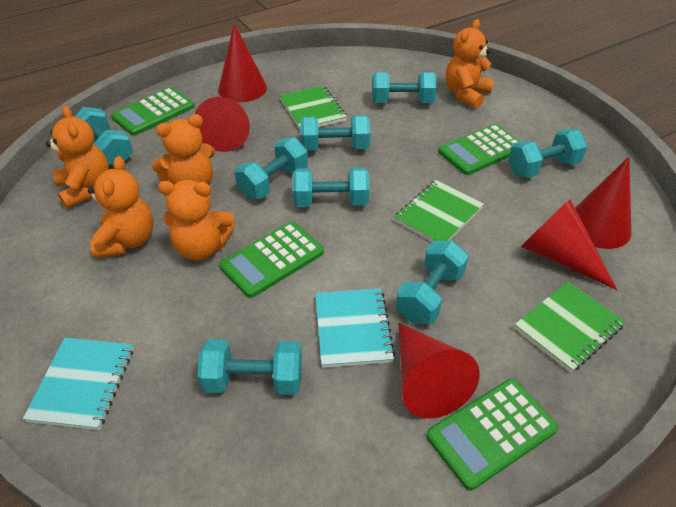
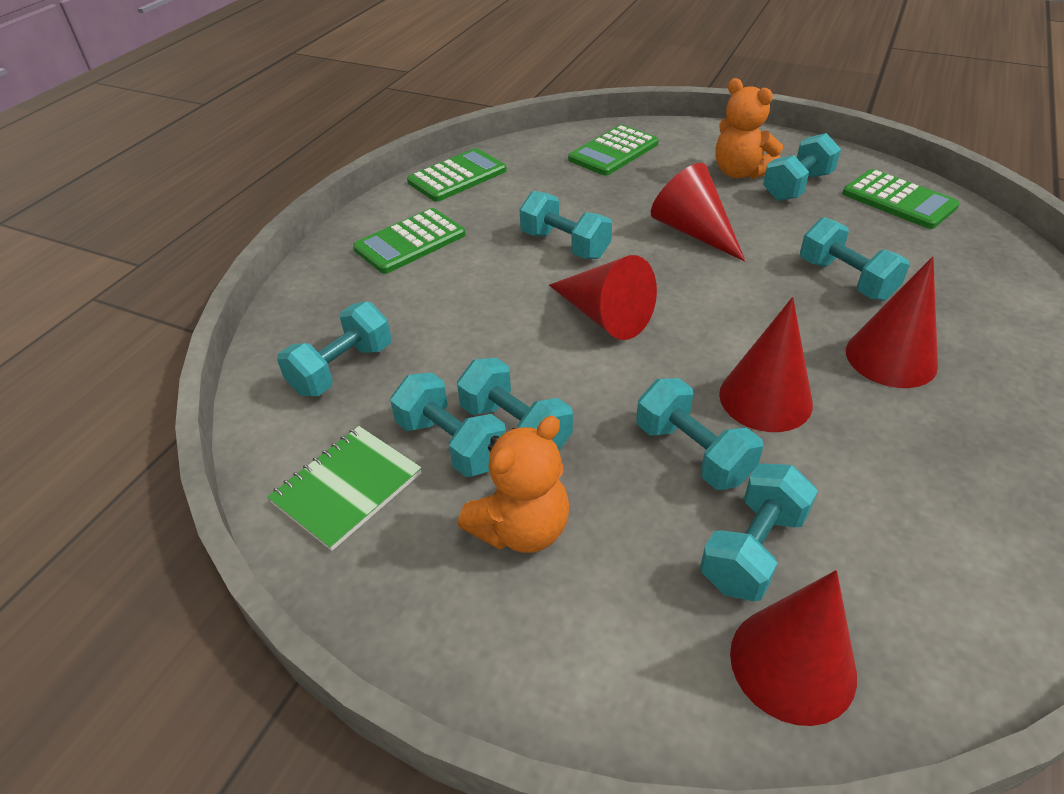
green notebook: 3 -> 1
orange teddy bear: 5 -> 2
turquoise notebook: 2 -> 0

